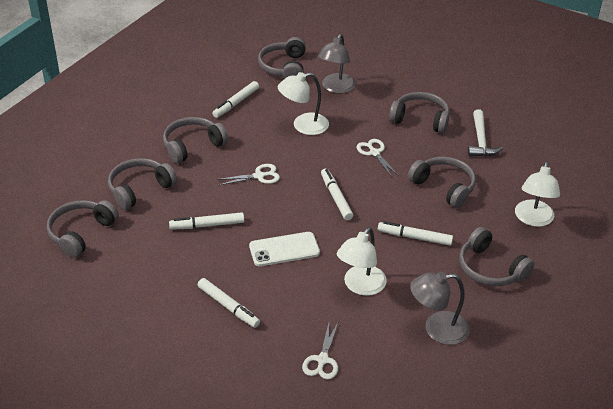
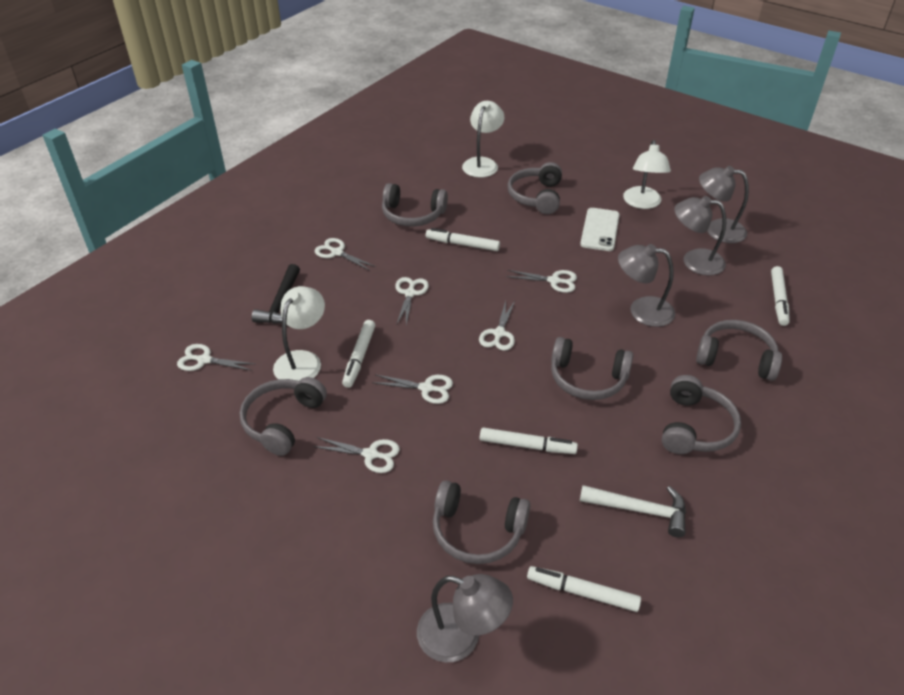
black hammer: 0 -> 1
grey lamp: 2 -> 4
white scissors: 3 -> 7

